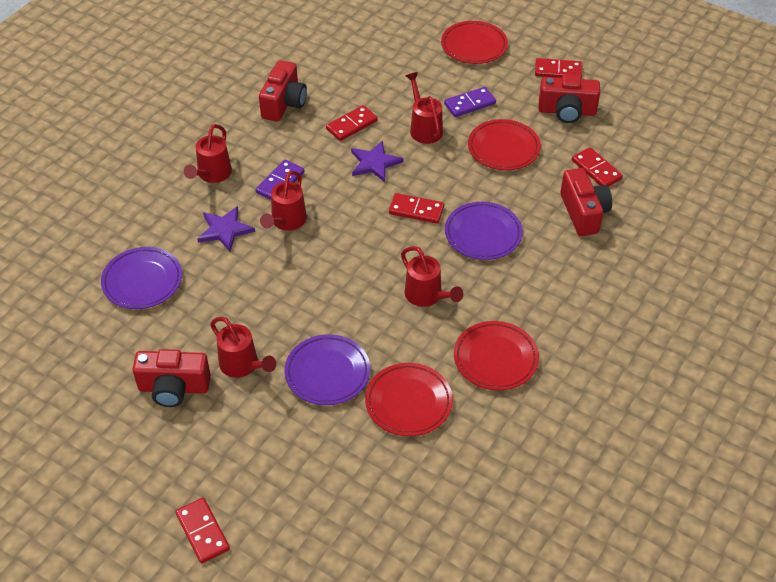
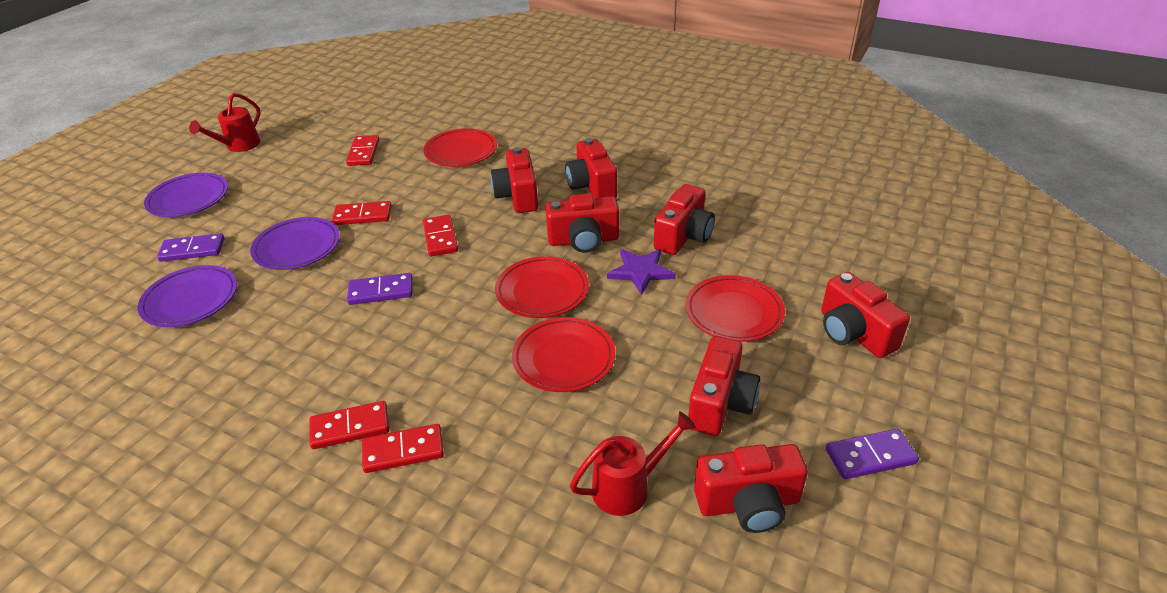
purple domino: 2 -> 3
purple star: 2 -> 1
red camera: 4 -> 7
red watering can: 5 -> 2

